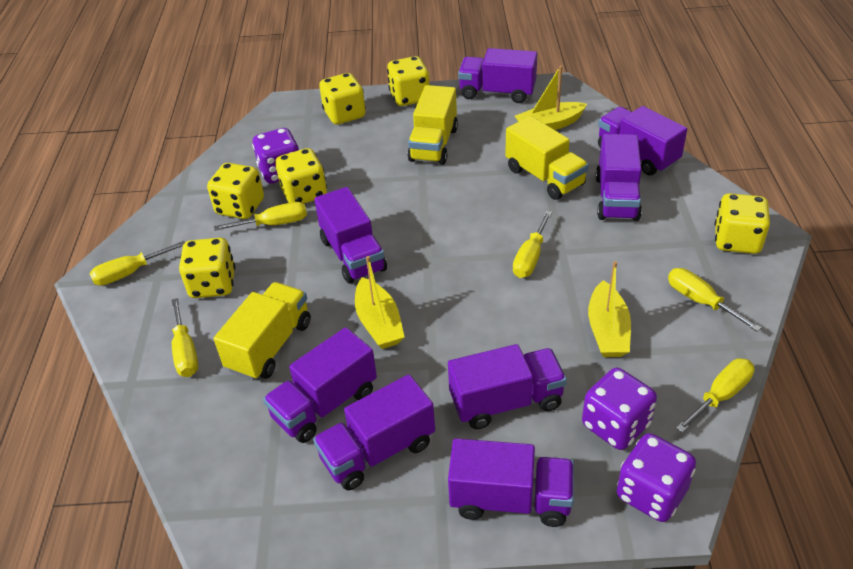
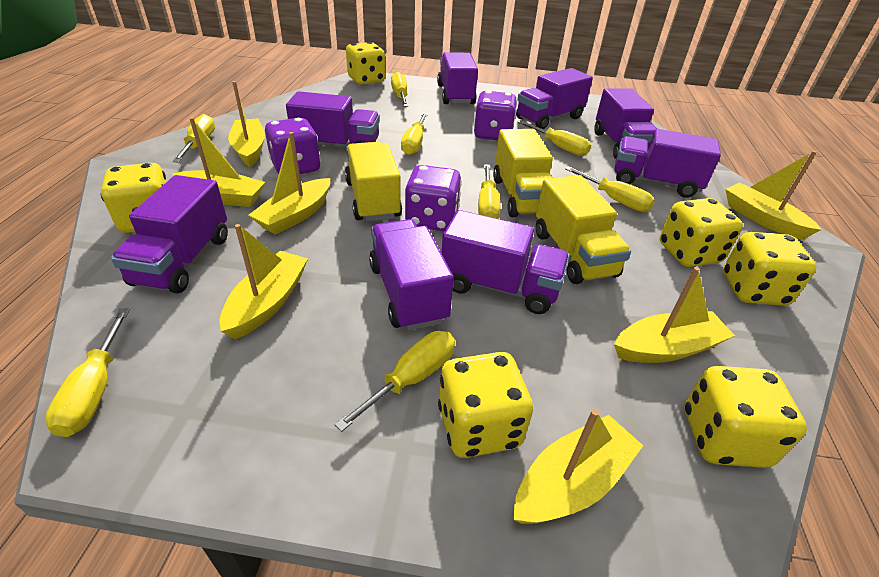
yellow boat: 3 -> 7
yellow screwdriver: 6 -> 8

